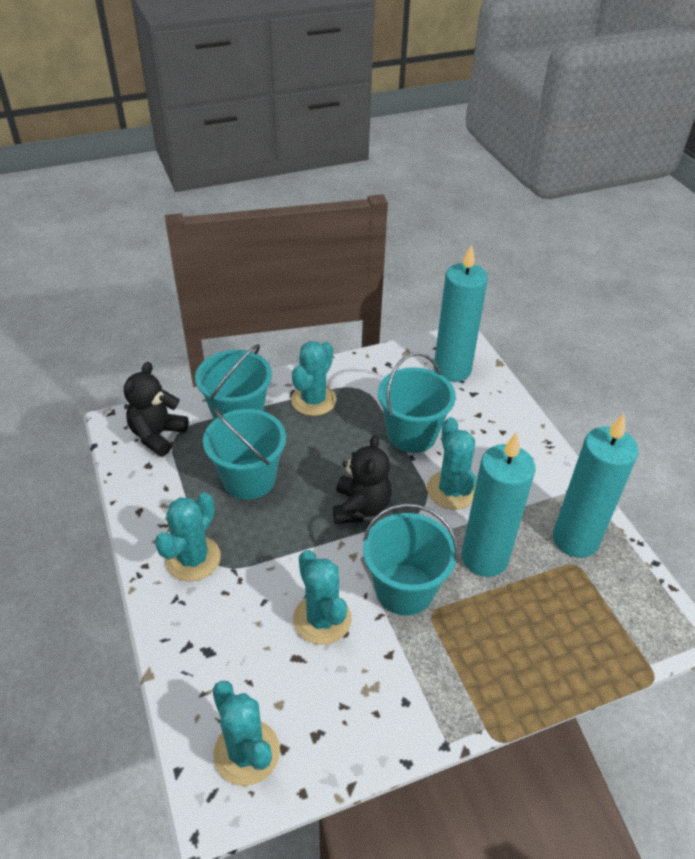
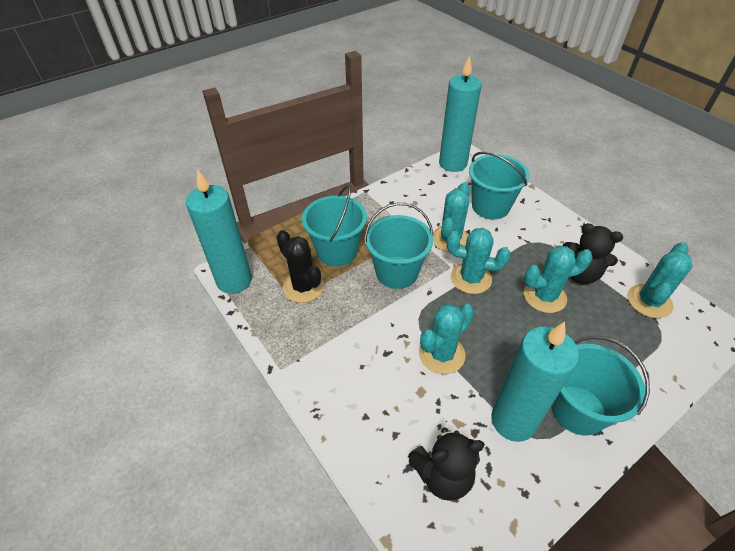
black cactus: 0 -> 1

